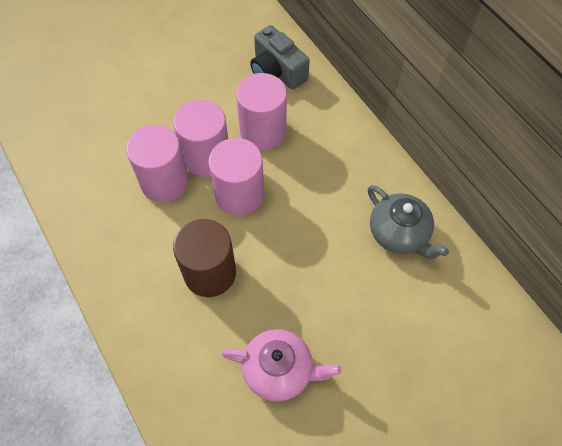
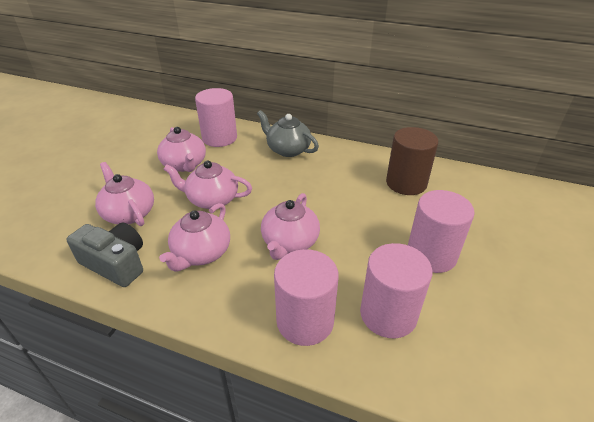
pink teapot: 1 -> 5

